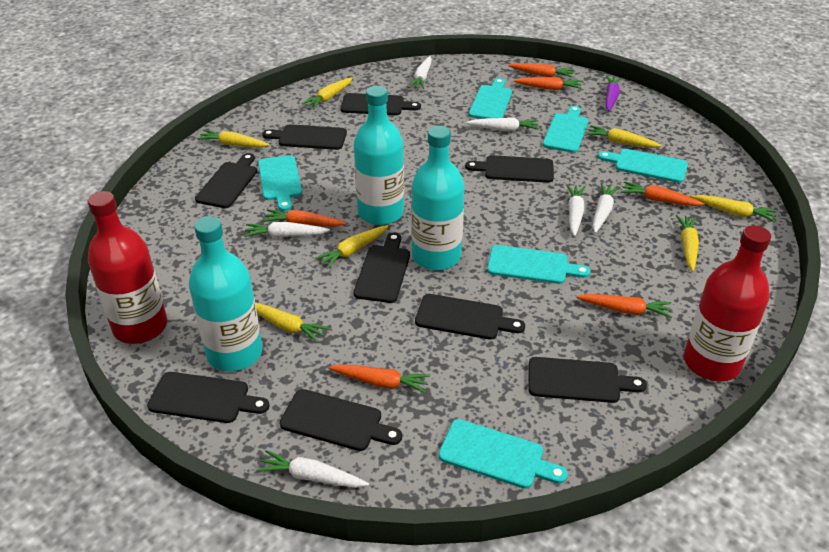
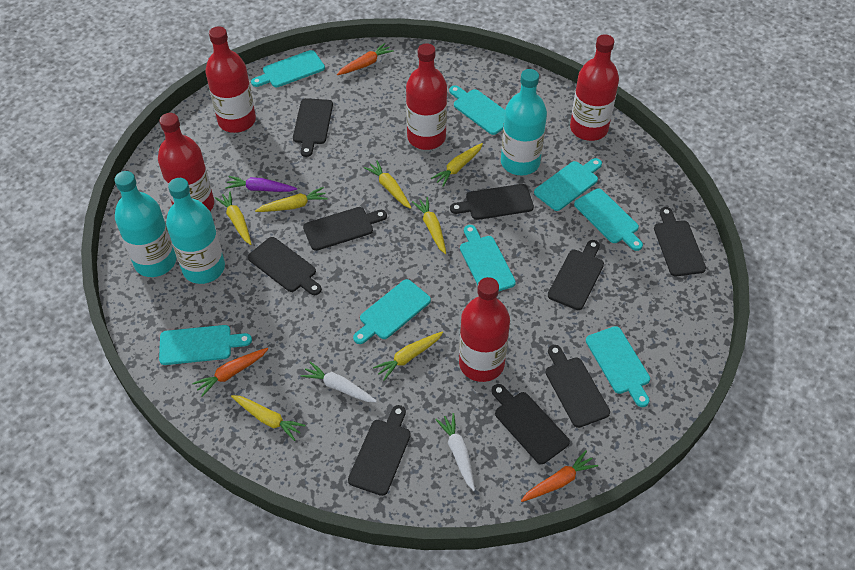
orange carrot: 6 -> 3
red bottle: 2 -> 5
turquoise cutting board: 6 -> 8
white carrot: 6 -> 2

